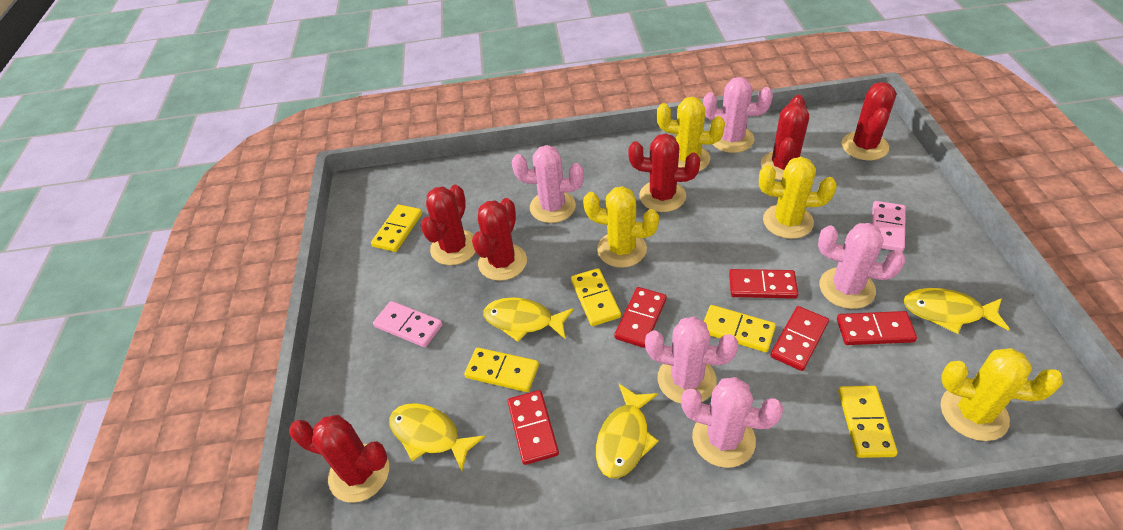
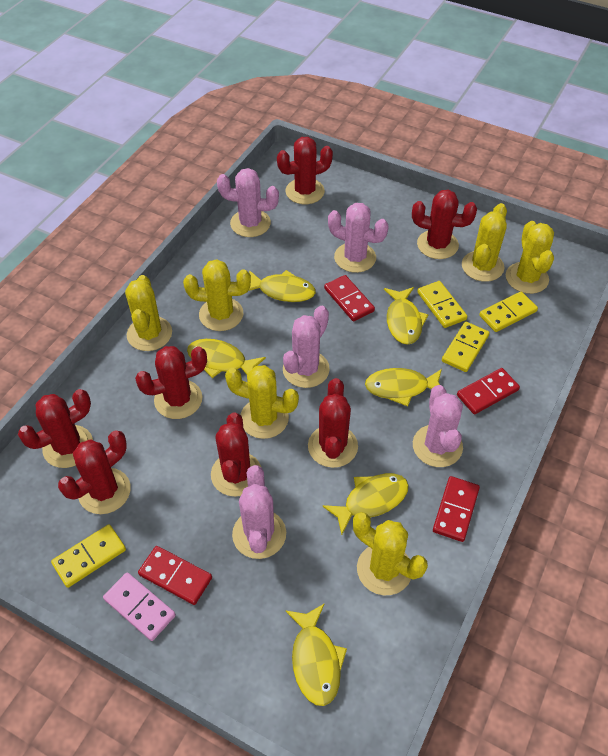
pink domino: 2 -> 1
red cactus: 6 -> 7
red domino: 5 -> 4
yellow cactus: 4 -> 6
yellow domino: 5 -> 4
yellow fish: 4 -> 6

